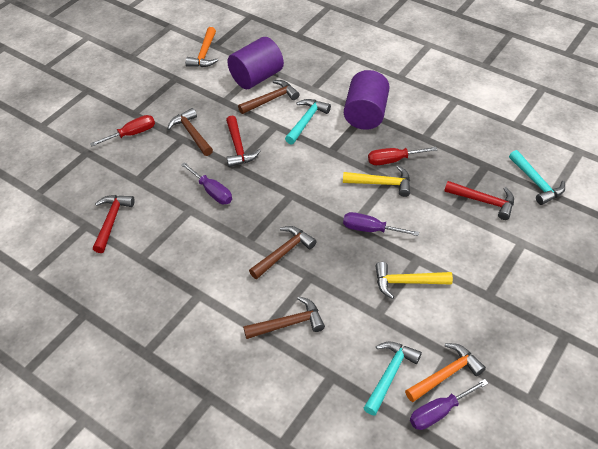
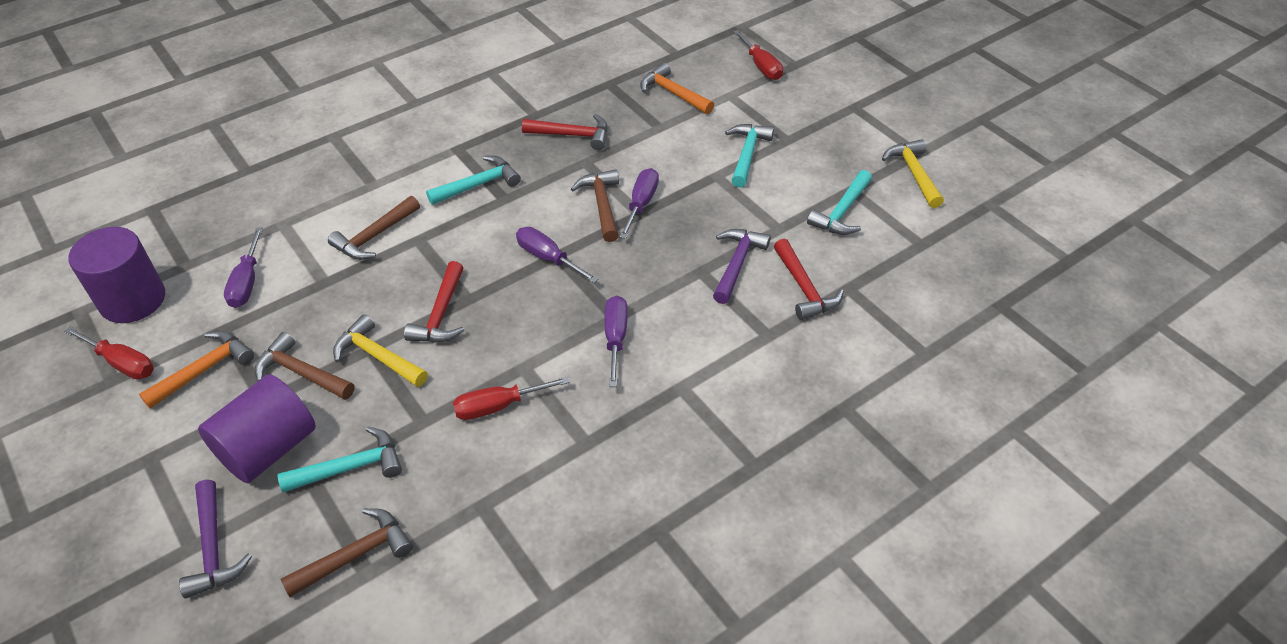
purple hammer: 0 -> 2
purple screwdriver: 3 -> 4
red screwdriver: 2 -> 3
turquoise hammer: 3 -> 4

